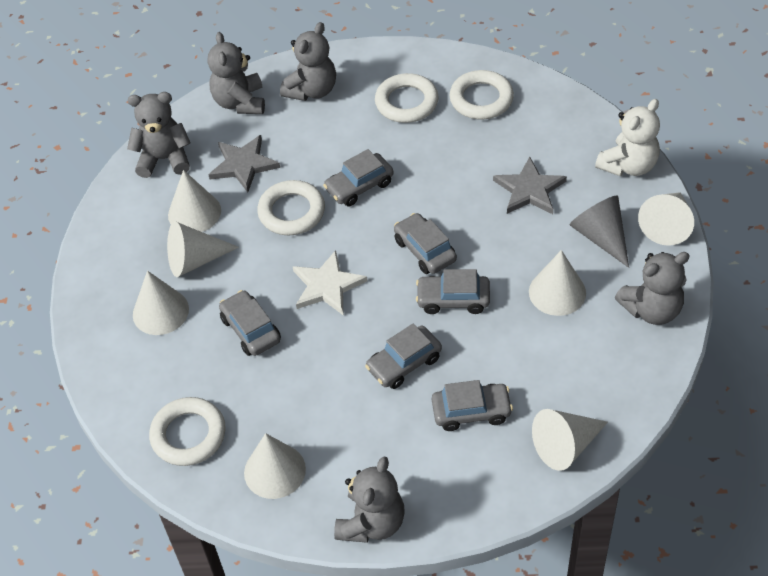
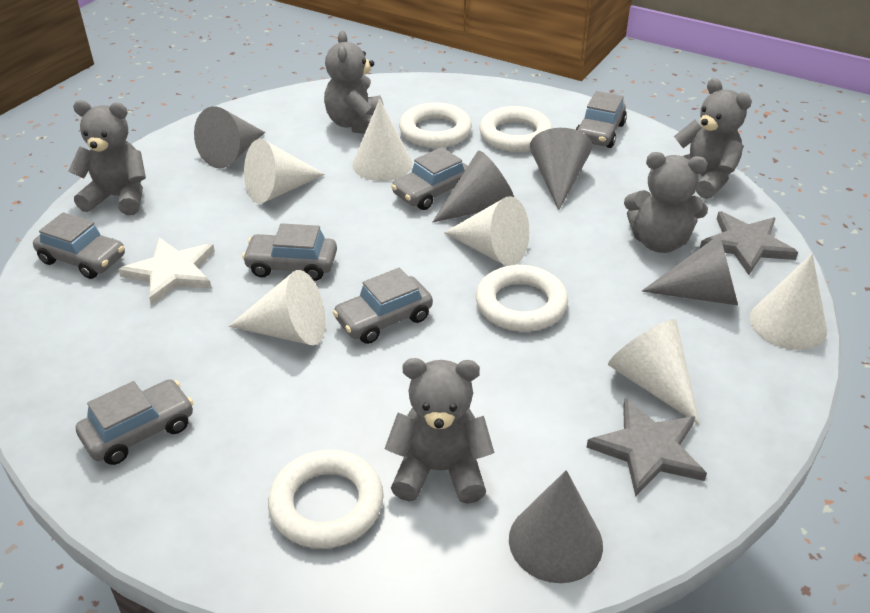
grey cone: 1 -> 5
white cone: 7 -> 6
white teddy bear: 1 -> 0

